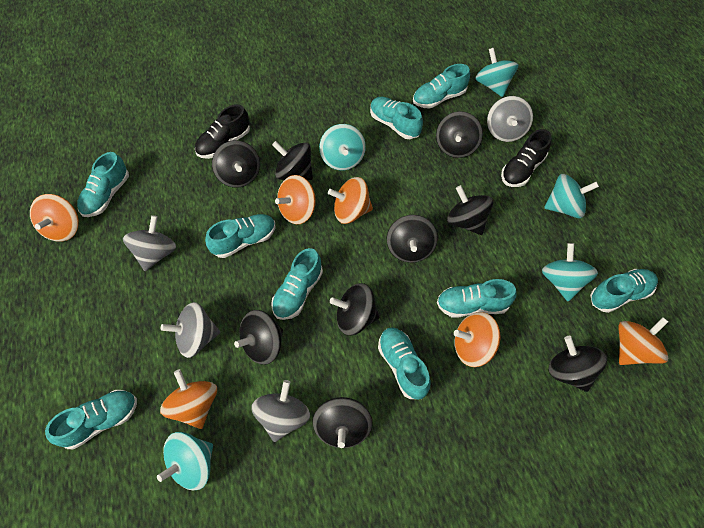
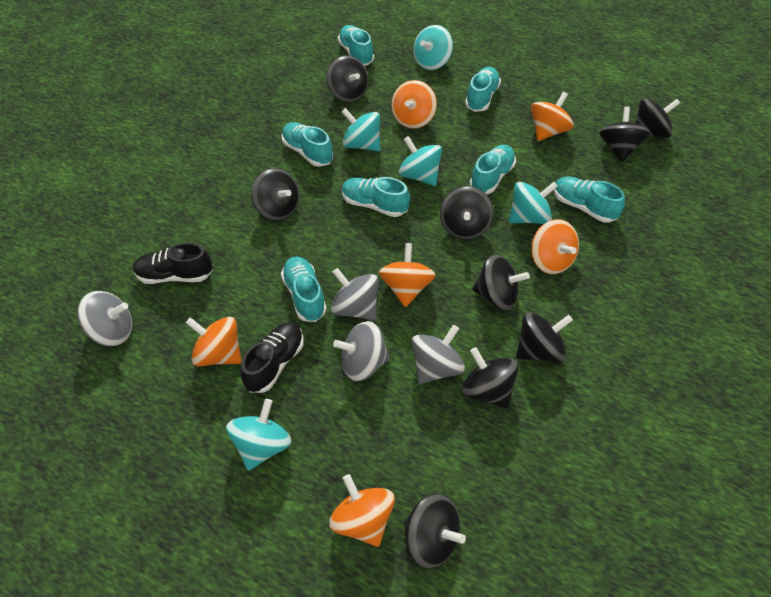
turquoise shoe: 9 -> 7

